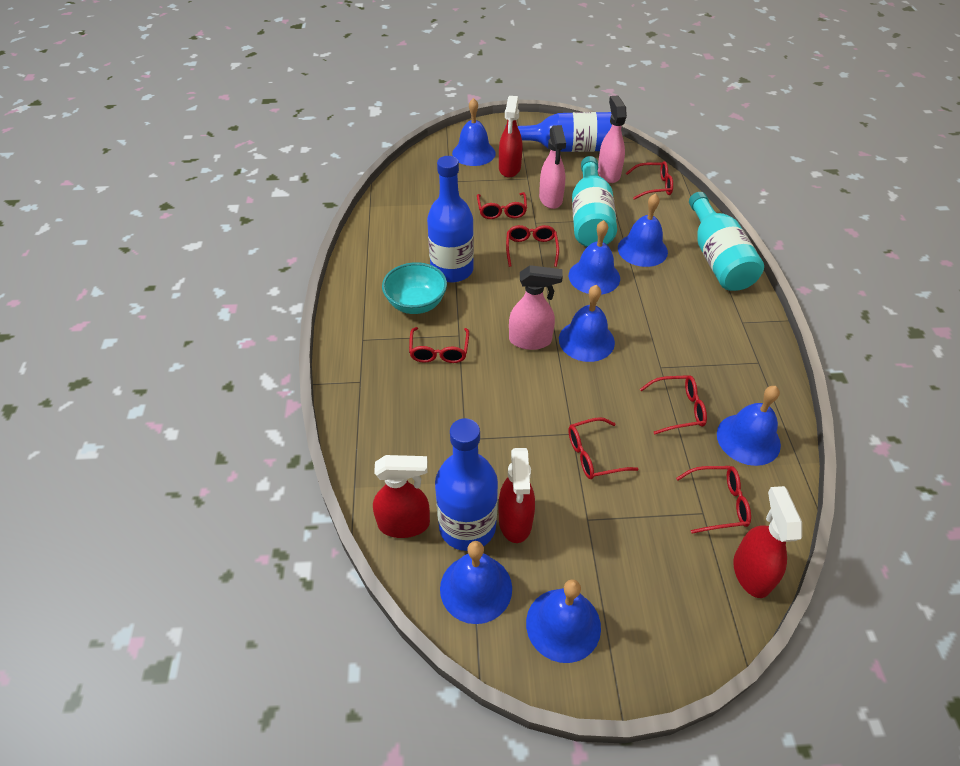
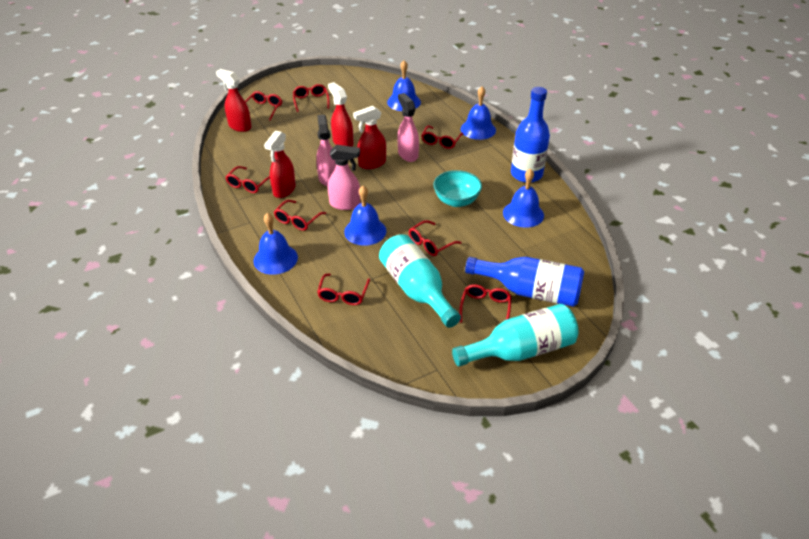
blue bell: 7 -> 5
blue bottle: 3 -> 2
red glasses: 7 -> 8

